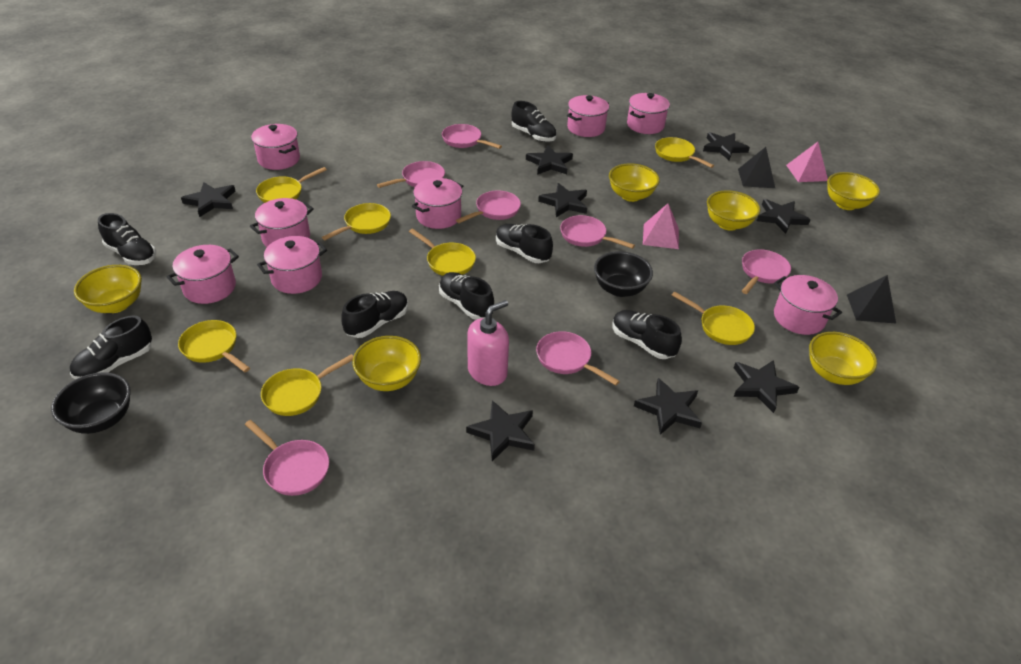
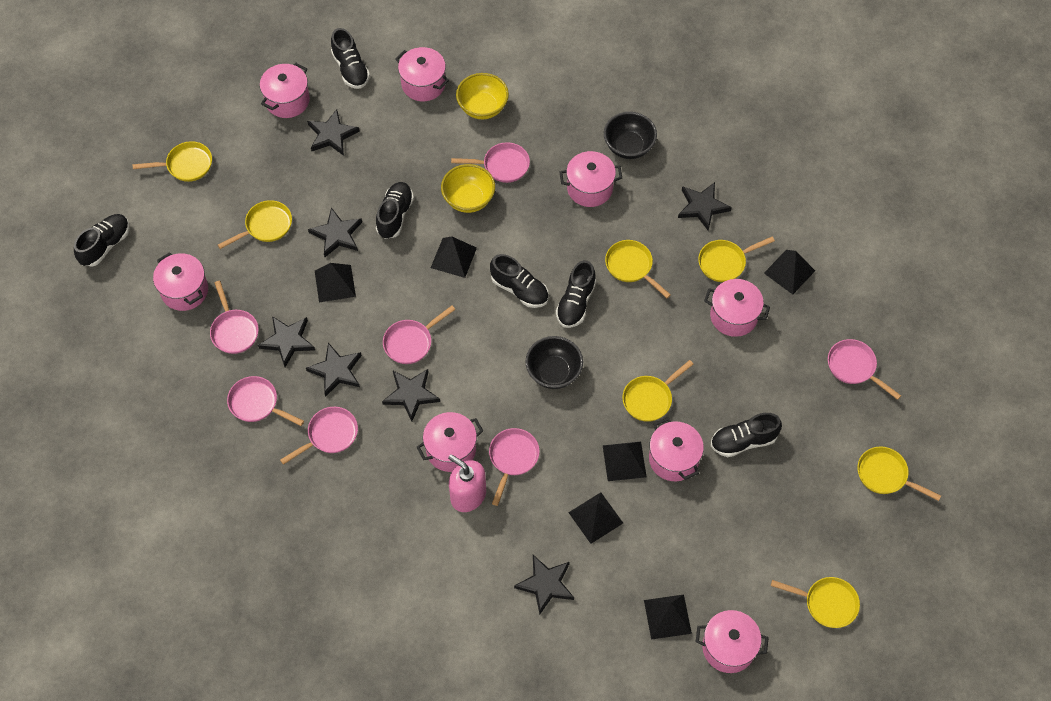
black pyramid: 2 -> 6
black shoe: 7 -> 6
black star: 8 -> 7
pink pyramid: 2 -> 0
yellow bowl: 6 -> 2

